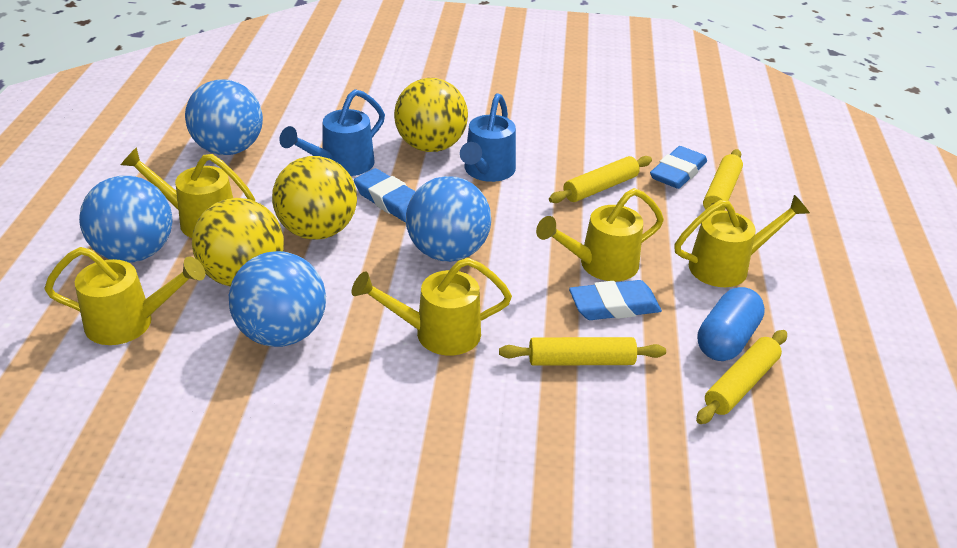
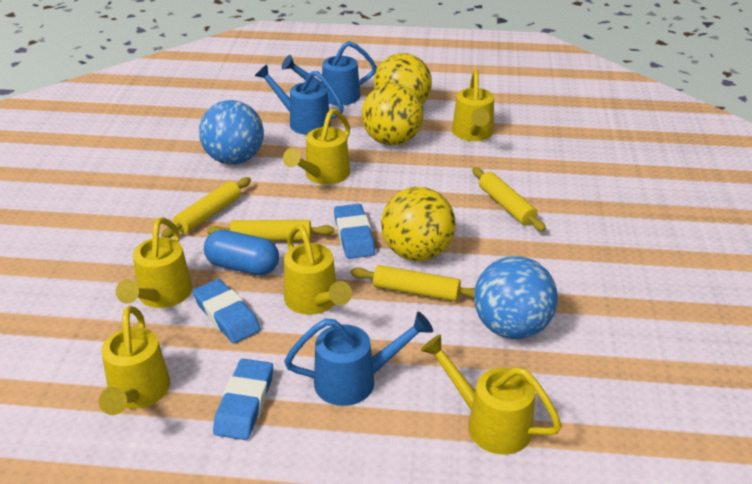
blue ball: 4 -> 2
blue watering can: 2 -> 3
yellow watering can: 5 -> 6

